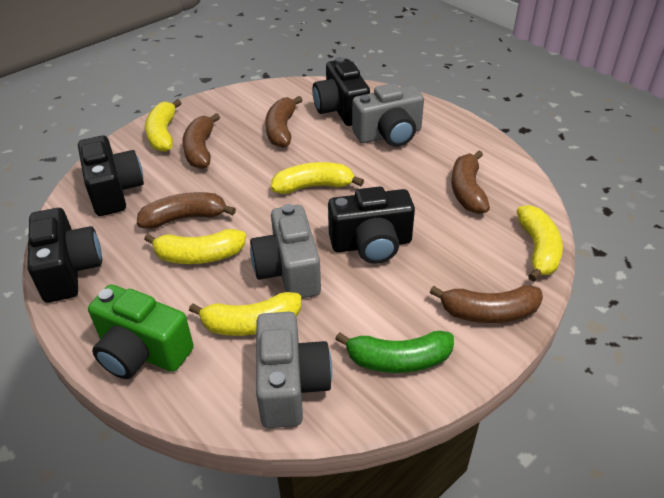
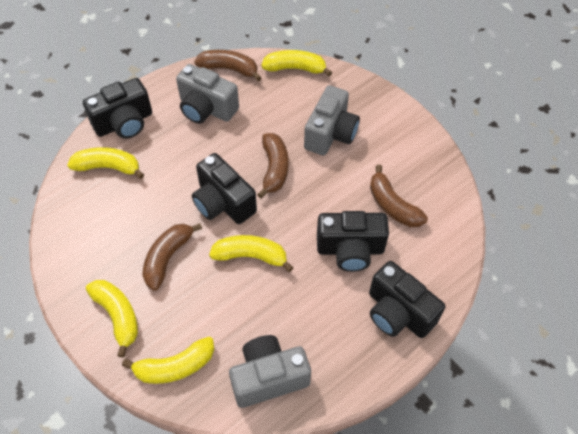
brown banana: 5 -> 4
green banana: 1 -> 0
green camera: 1 -> 0

